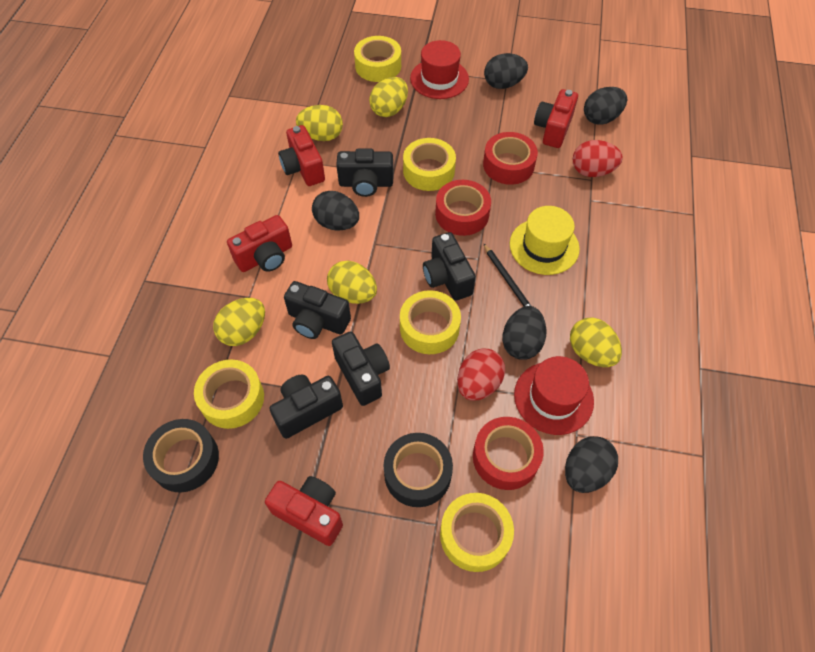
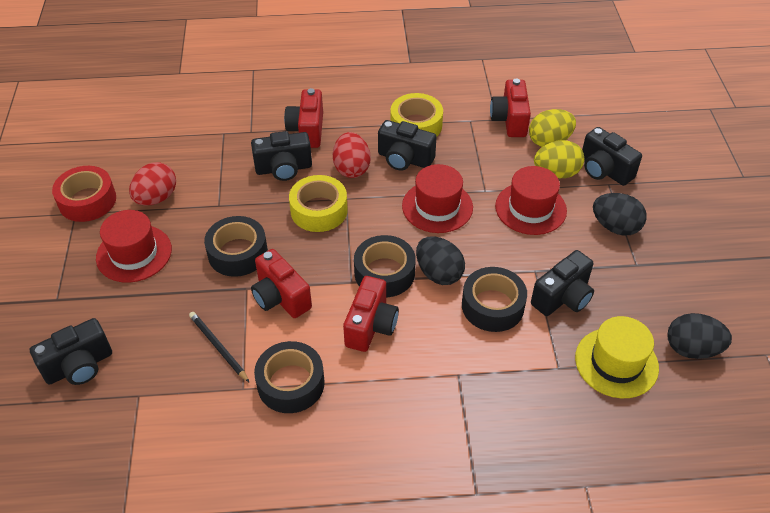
black egg: 5 -> 3
black tape: 2 -> 4
red hat: 2 -> 3
red tape: 3 -> 1
yellow egg: 5 -> 2
yellow tape: 5 -> 2

